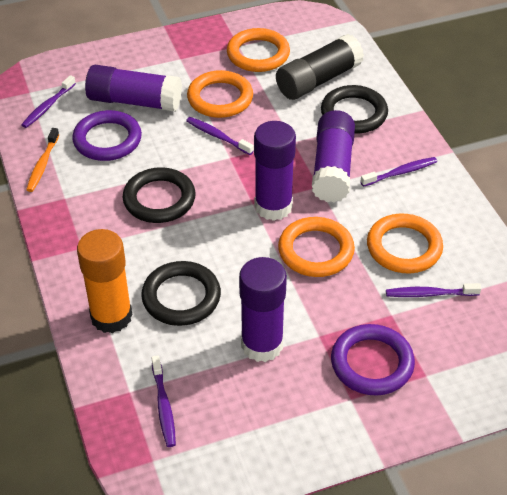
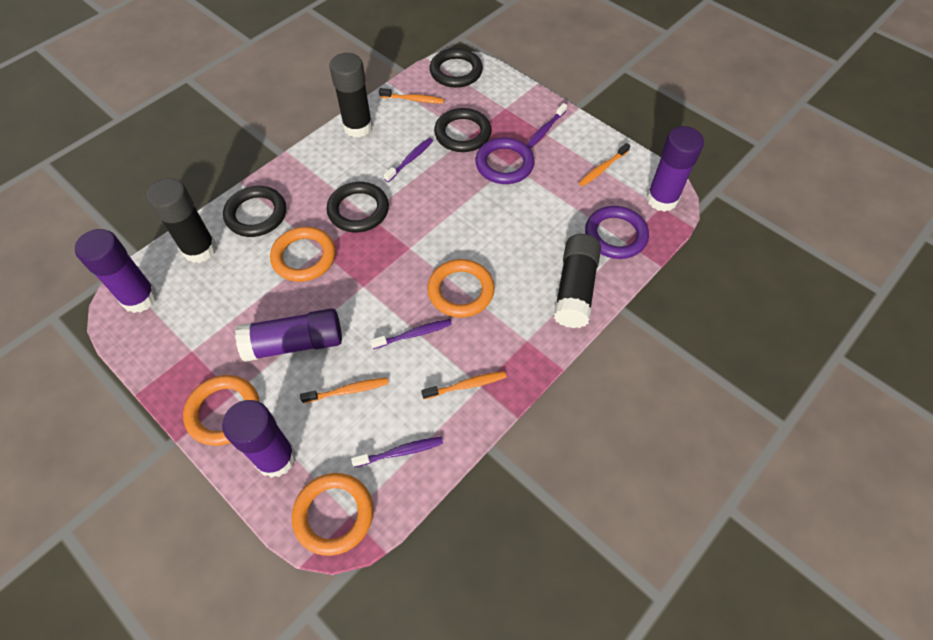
black glue stick: 1 -> 3
black ring: 3 -> 4
orange glue stick: 1 -> 0
orange toothbrush: 1 -> 4
purple toothbrush: 5 -> 4

